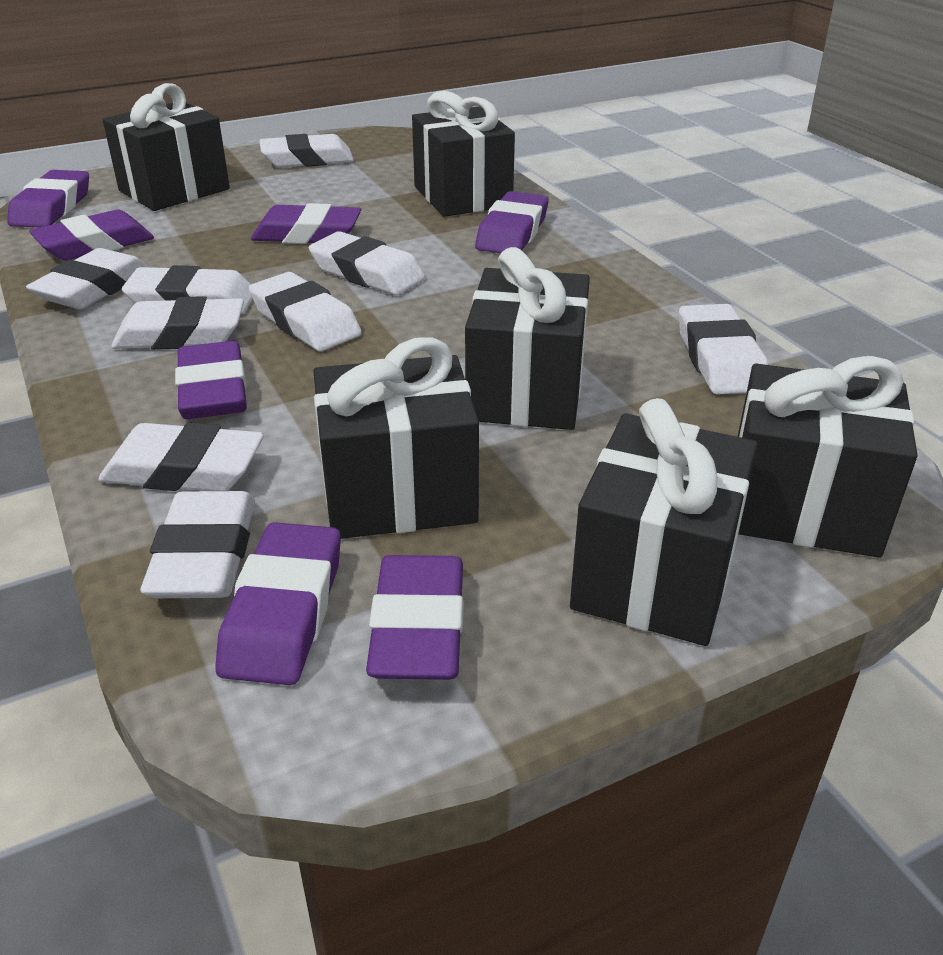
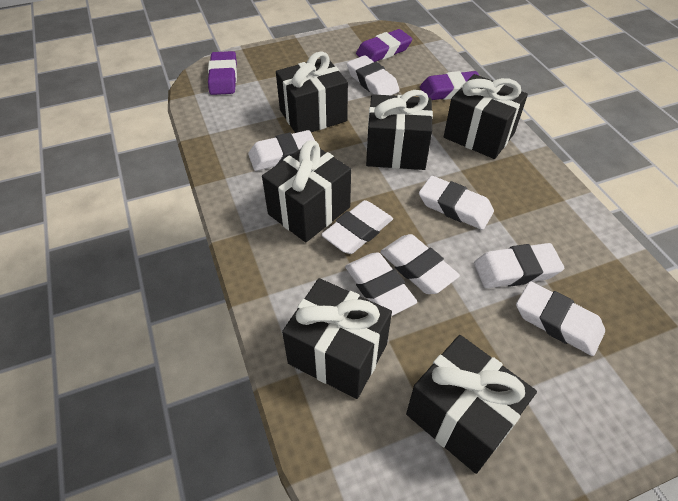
purple eraser: 7 -> 3
white eraser: 9 -> 8

